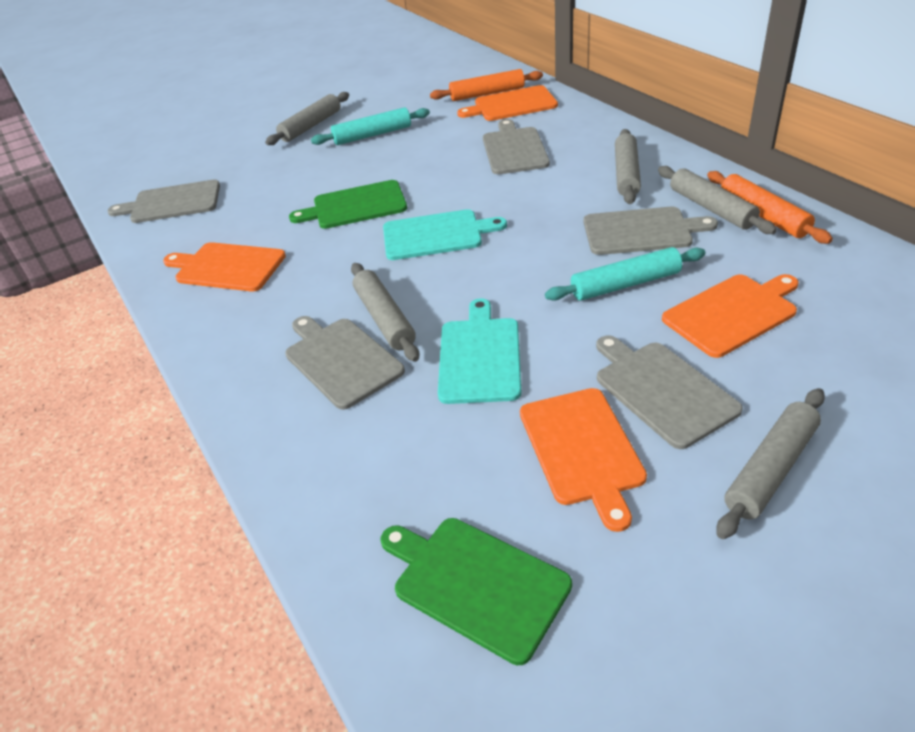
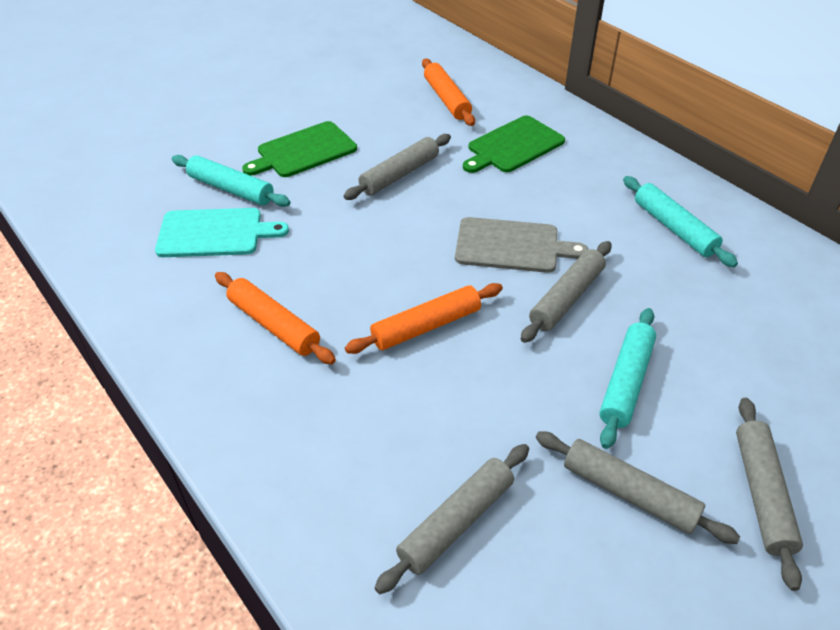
grey cutting board: 5 -> 1
orange cutting board: 4 -> 0
orange rolling pin: 2 -> 3
turquoise cutting board: 2 -> 1
turquoise rolling pin: 2 -> 3

